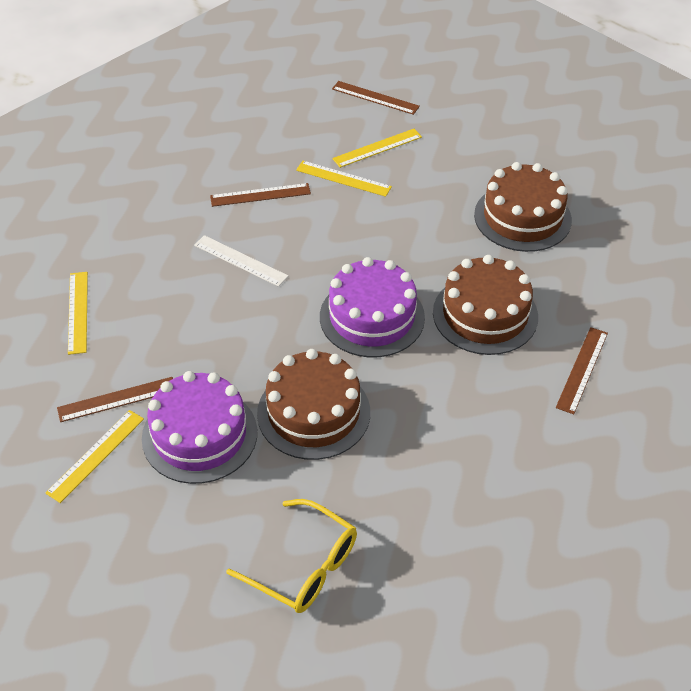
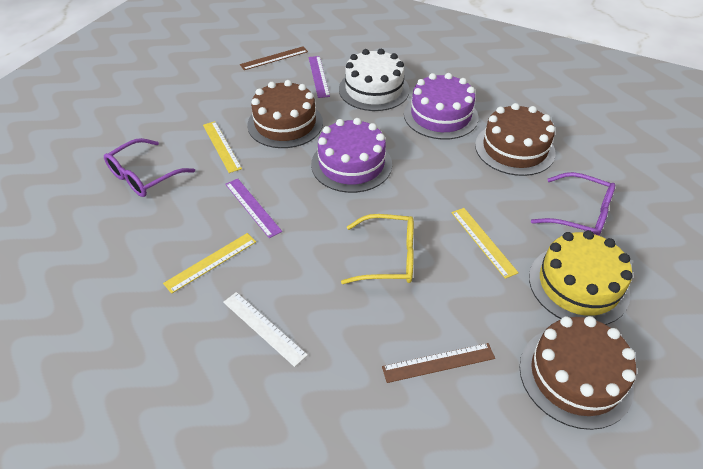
brown ruler: 4 -> 2
purple glasses: 0 -> 2
purple ruler: 0 -> 2
white cake: 0 -> 1
yellow cake: 0 -> 1
yellow ruler: 4 -> 3

